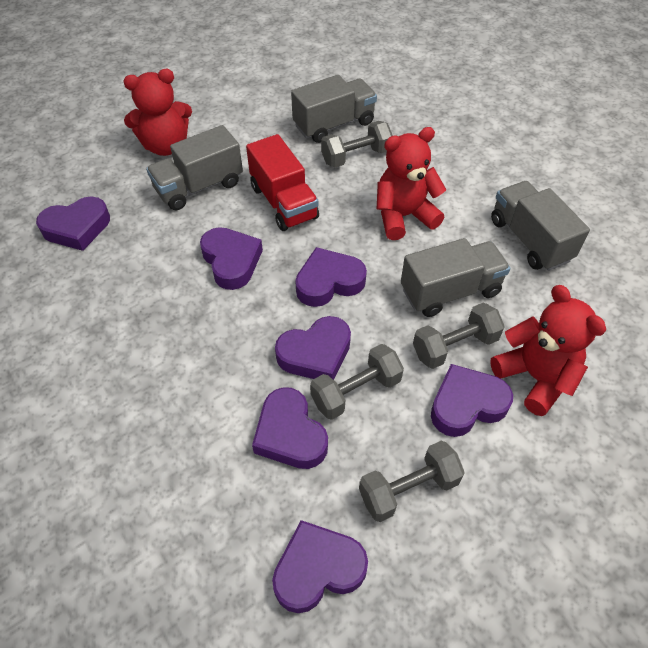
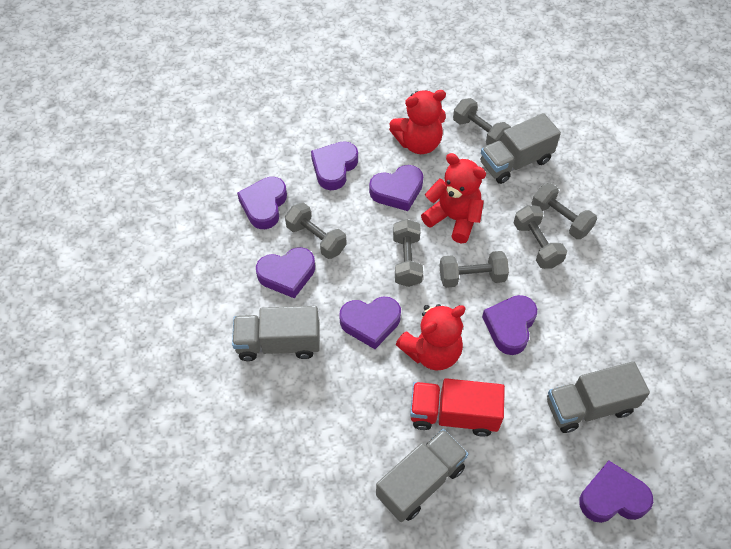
grey dumbbell: 4 -> 6

